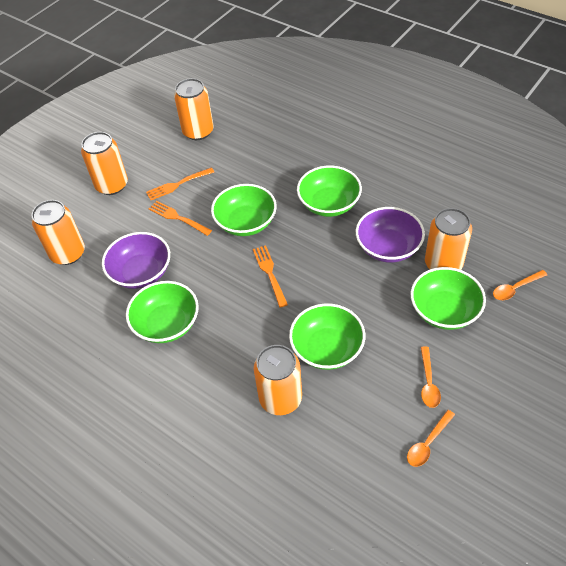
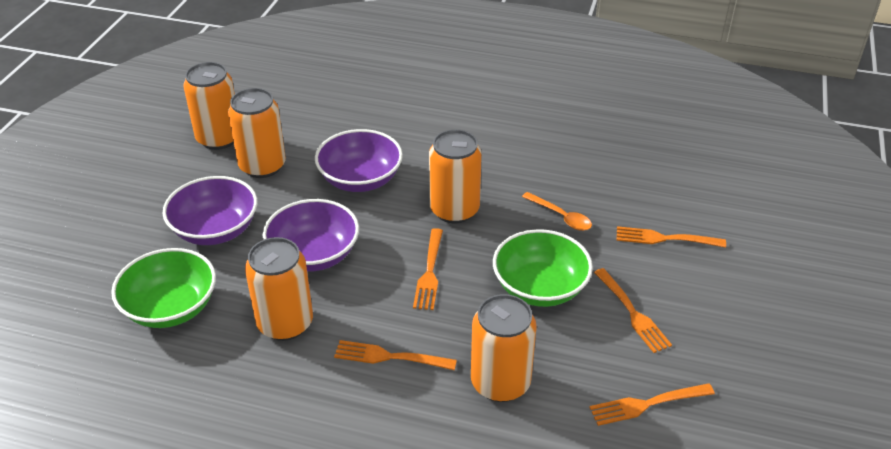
green bowl: 5 -> 2
orange fork: 3 -> 5
orange spoon: 3 -> 1
purple bowl: 2 -> 3

